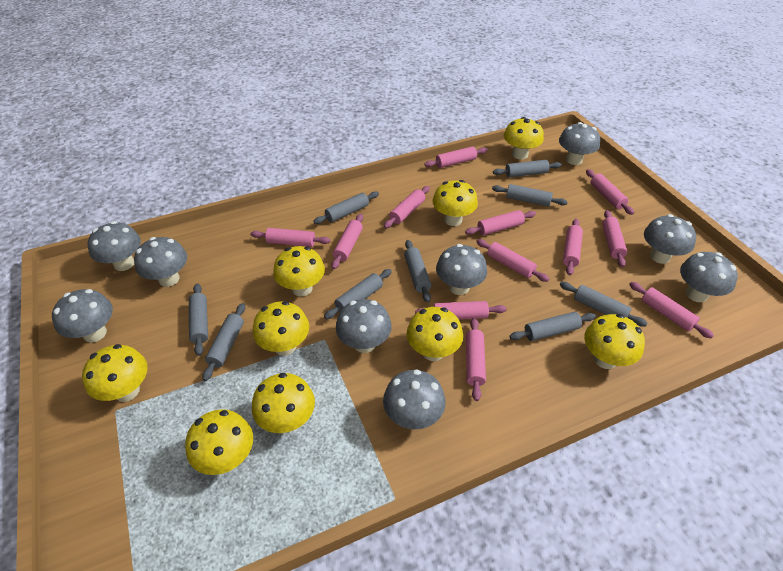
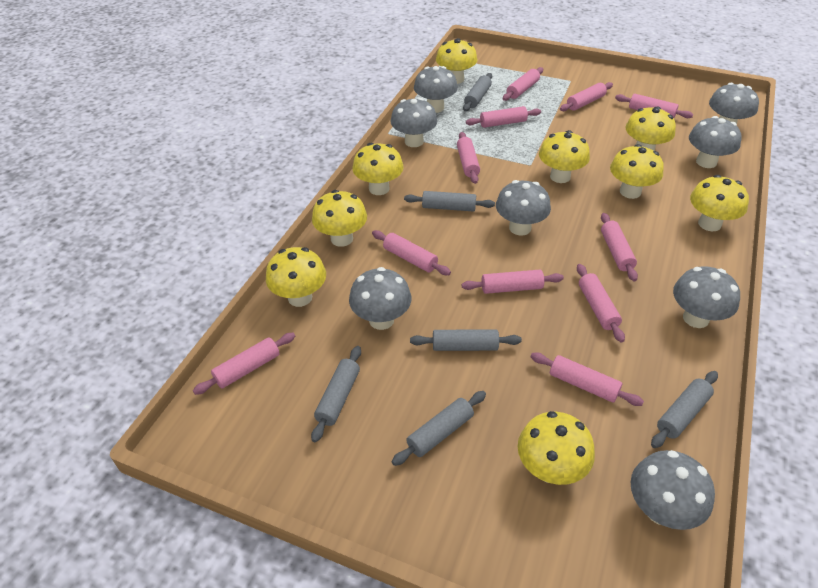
grey mushroom: 9 -> 8
grey rolling pin: 9 -> 6
pink rolling pin: 12 -> 11

